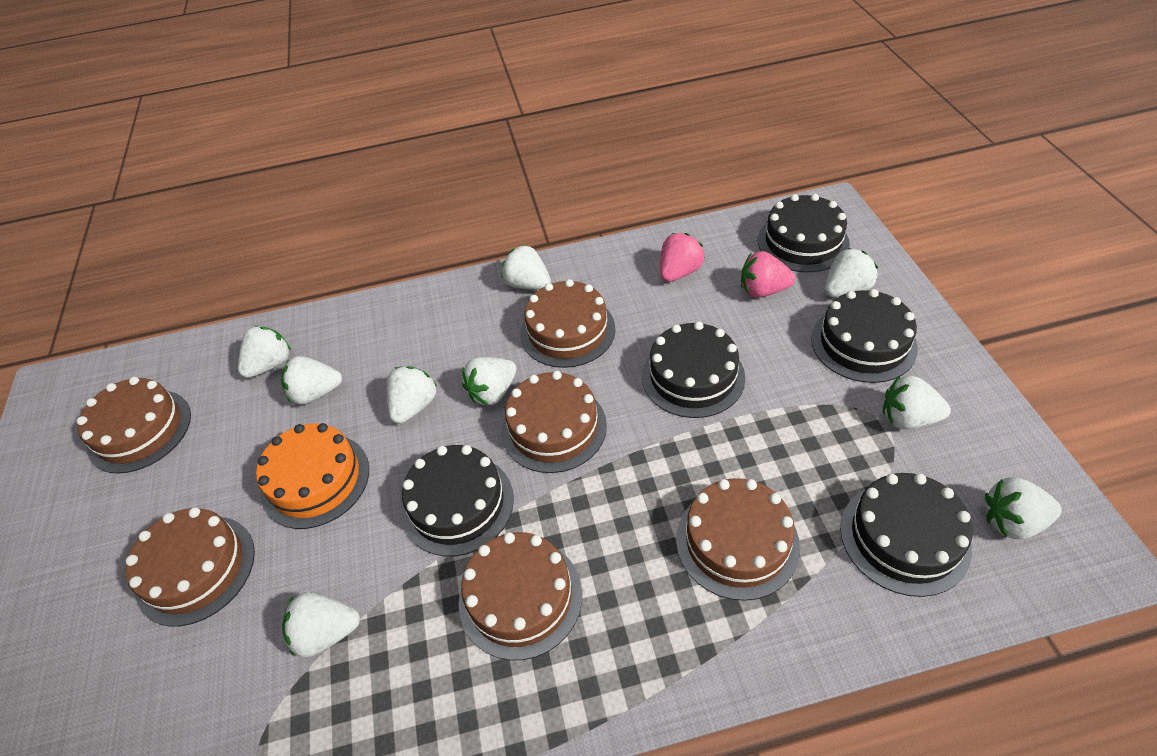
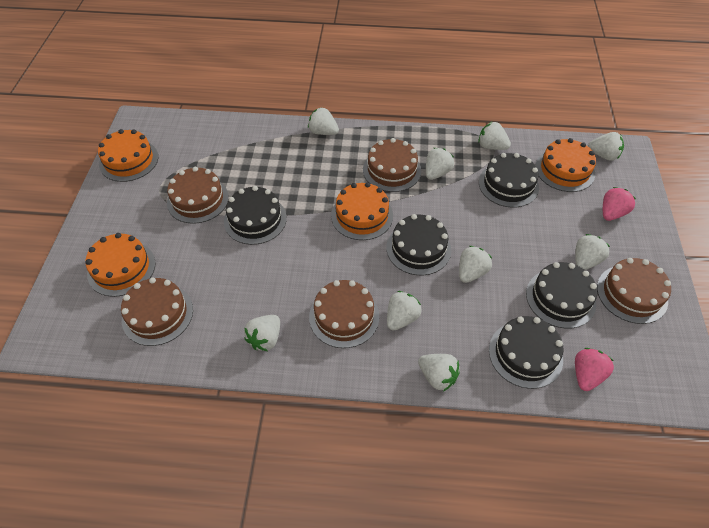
brown cake: 6 -> 5
orange cake: 1 -> 4

